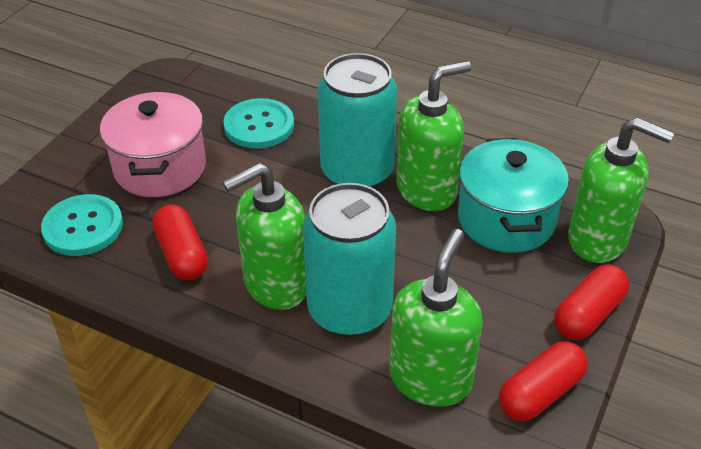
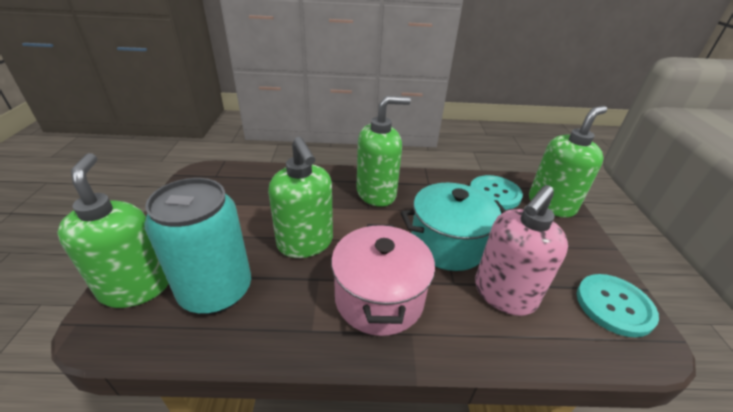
pink soap dispenser: 0 -> 1
red capsule: 3 -> 0
turquoise can: 2 -> 1

